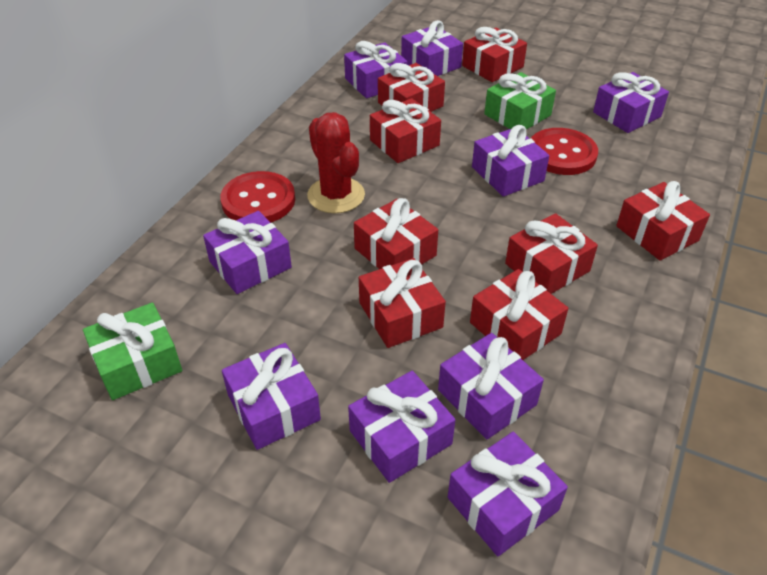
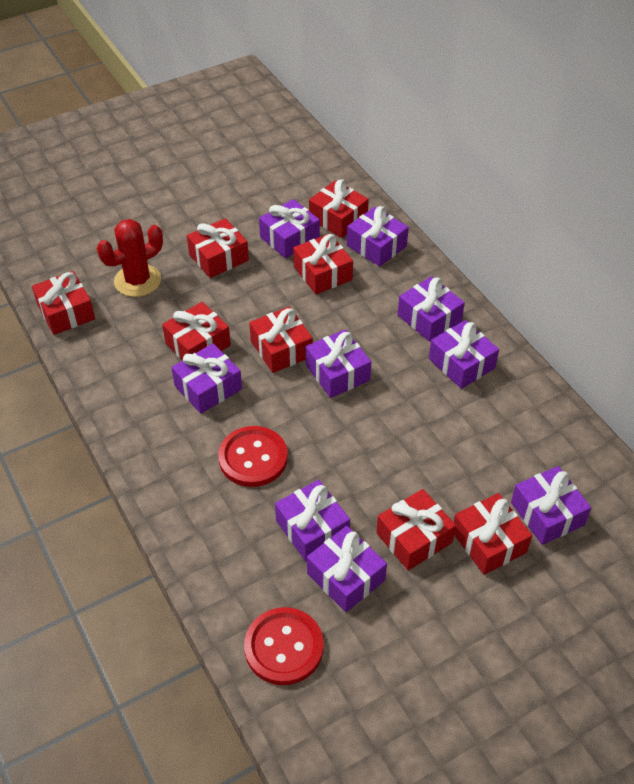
green gift: 2 -> 0

